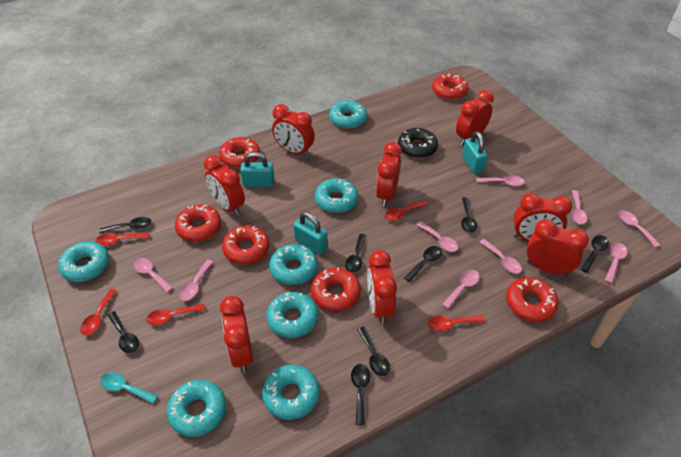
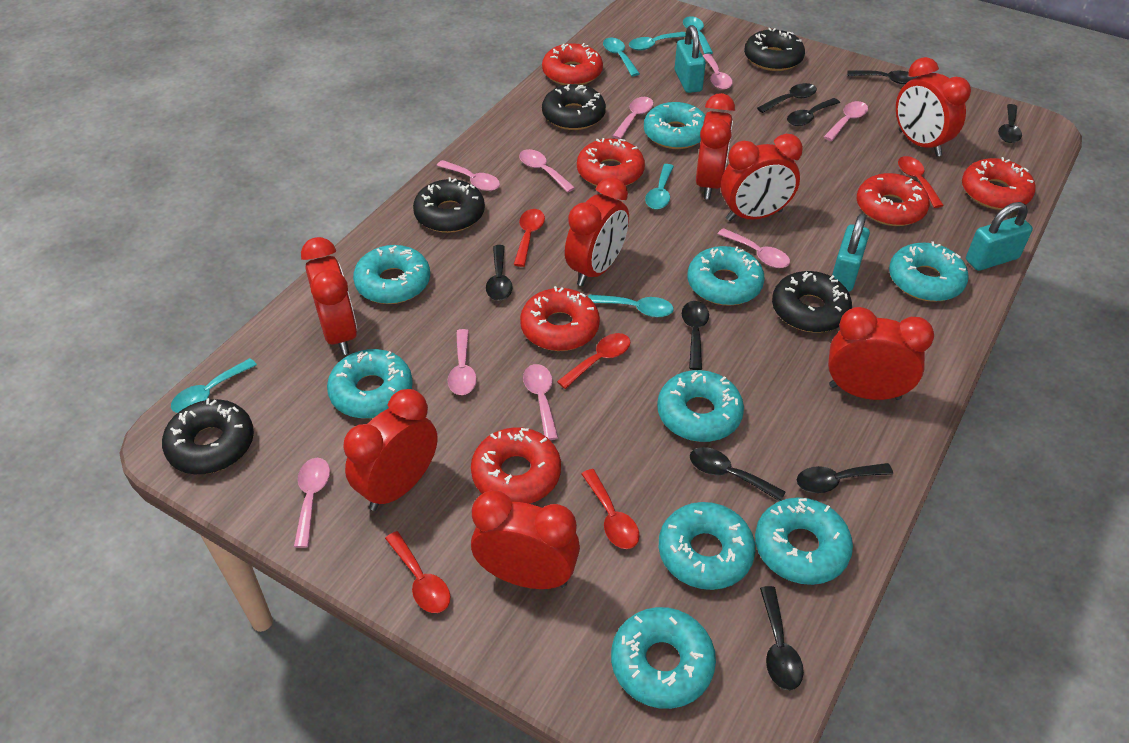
black donut: 1 -> 5
black spoon: 8 -> 9
turquoise donut: 7 -> 9
turquoise spoon: 1 -> 6

